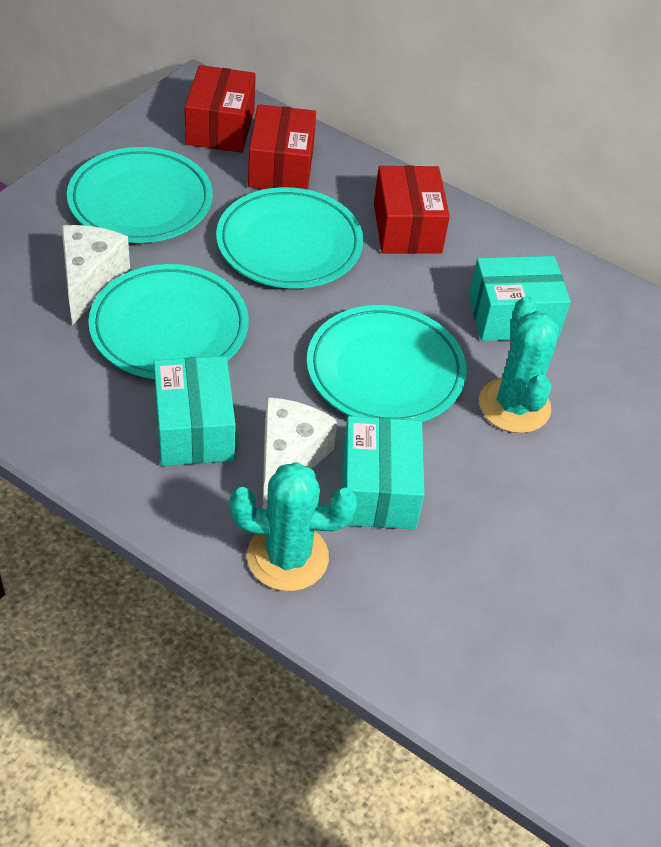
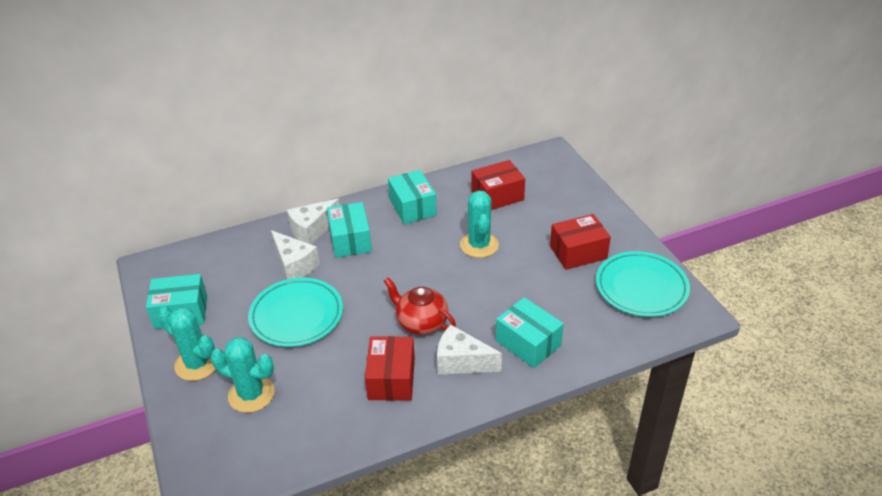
red teapot: 0 -> 1
turquoise box: 3 -> 4
turquoise cactus: 2 -> 3
turquoise plate: 4 -> 2
white cheese: 2 -> 3

